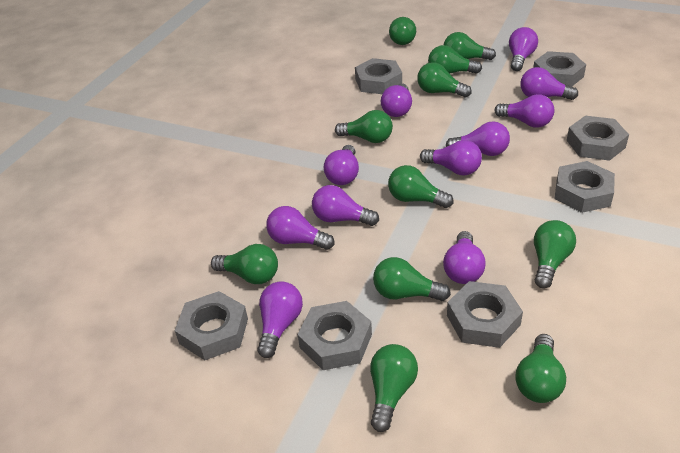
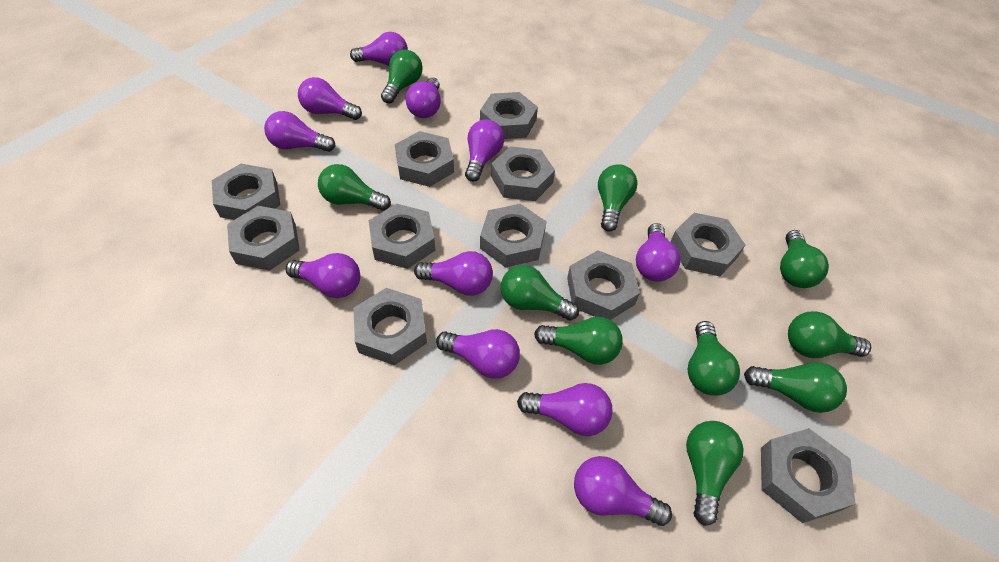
green light bulb: 11 -> 10
grey nut: 7 -> 11

